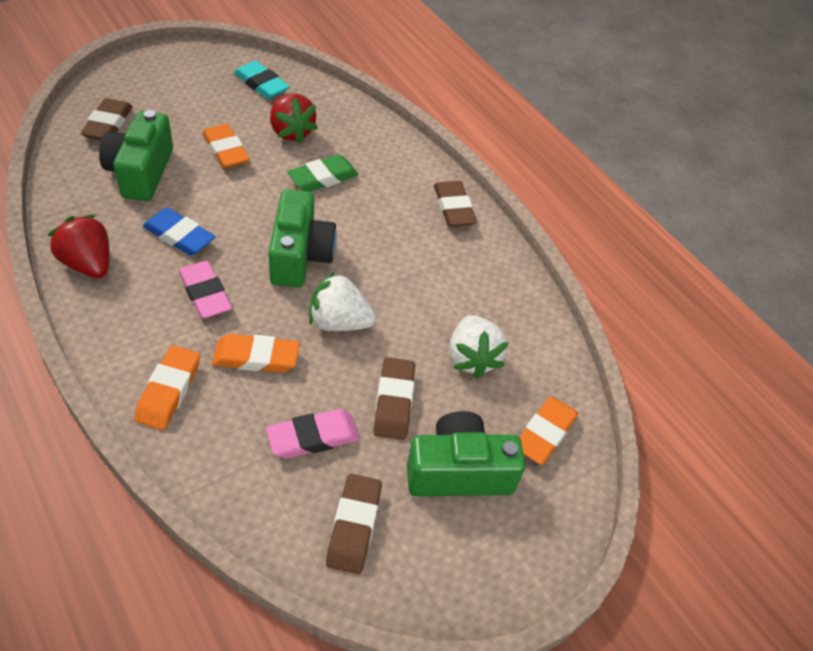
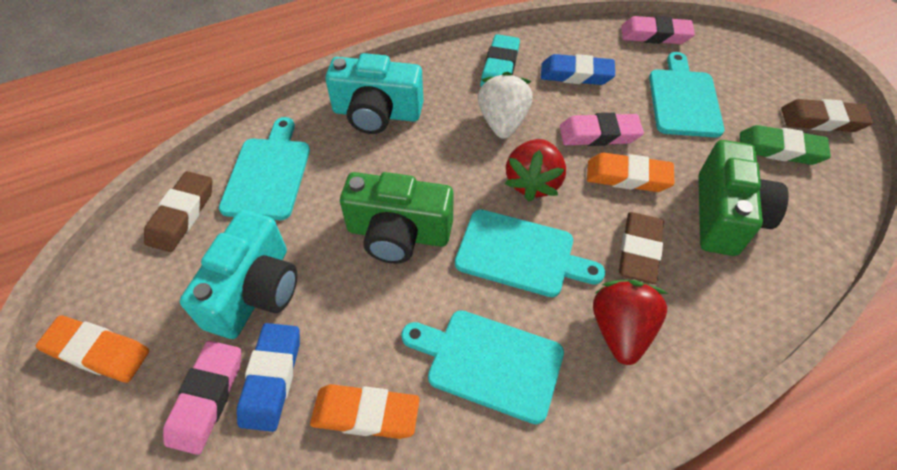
blue eraser: 1 -> 2
brown eraser: 4 -> 3
green camera: 3 -> 2
orange eraser: 4 -> 3
pink eraser: 2 -> 3
turquoise camera: 0 -> 2
turquoise cutting board: 0 -> 4
white strawberry: 2 -> 1

